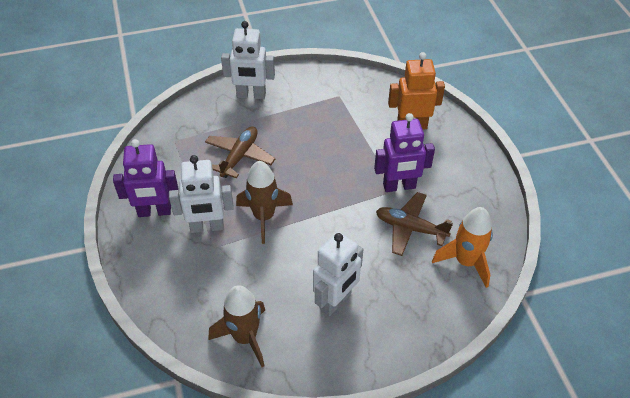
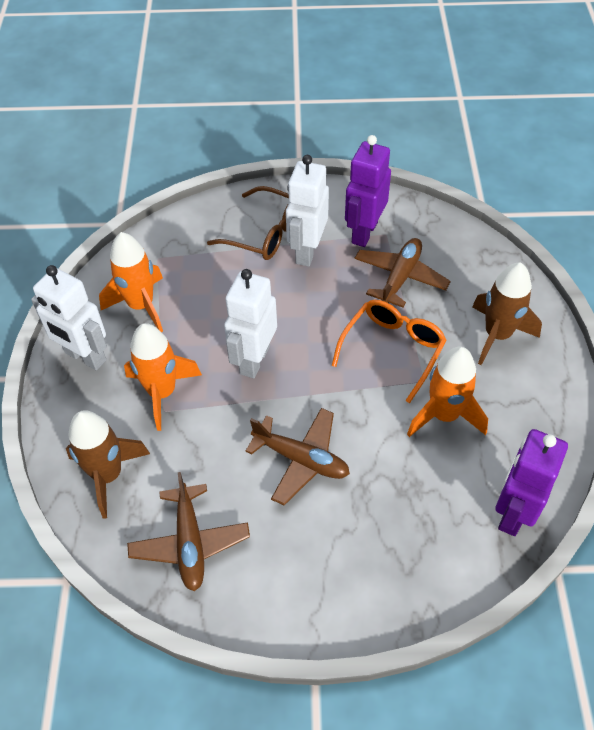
brown glasses: 0 -> 1
brown plane: 2 -> 3
orange glasses: 0 -> 1
orange robot: 1 -> 0
orange rocket: 1 -> 3

